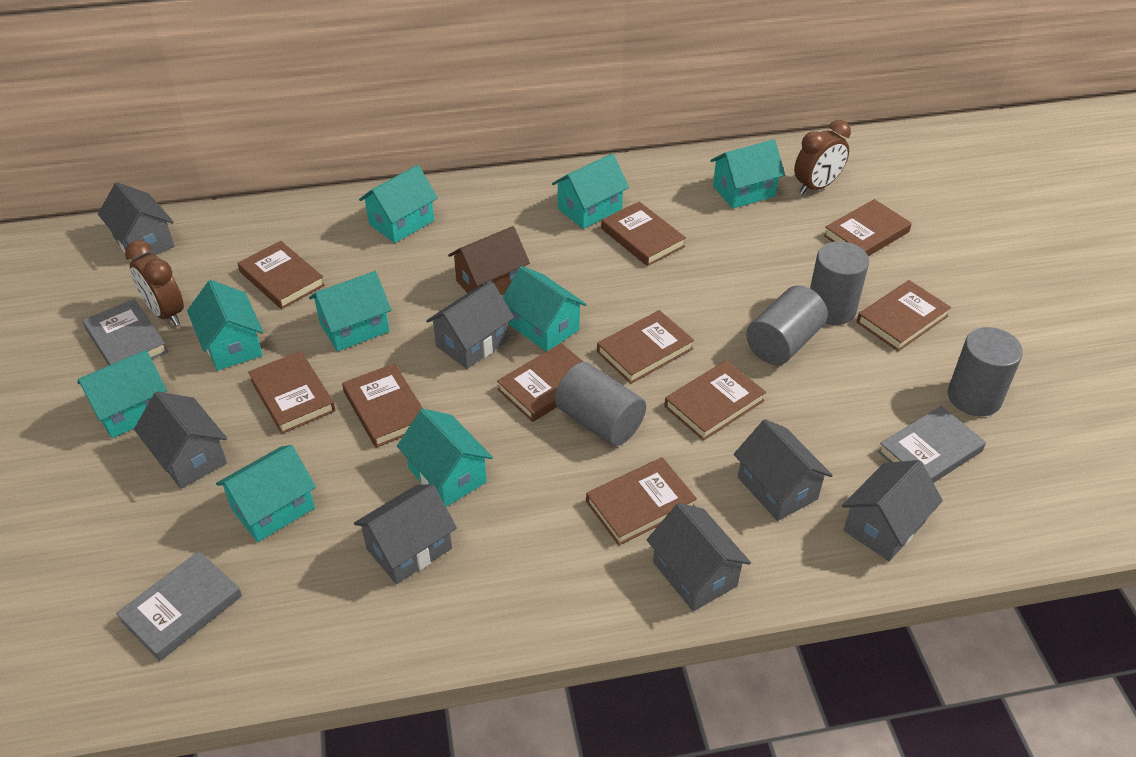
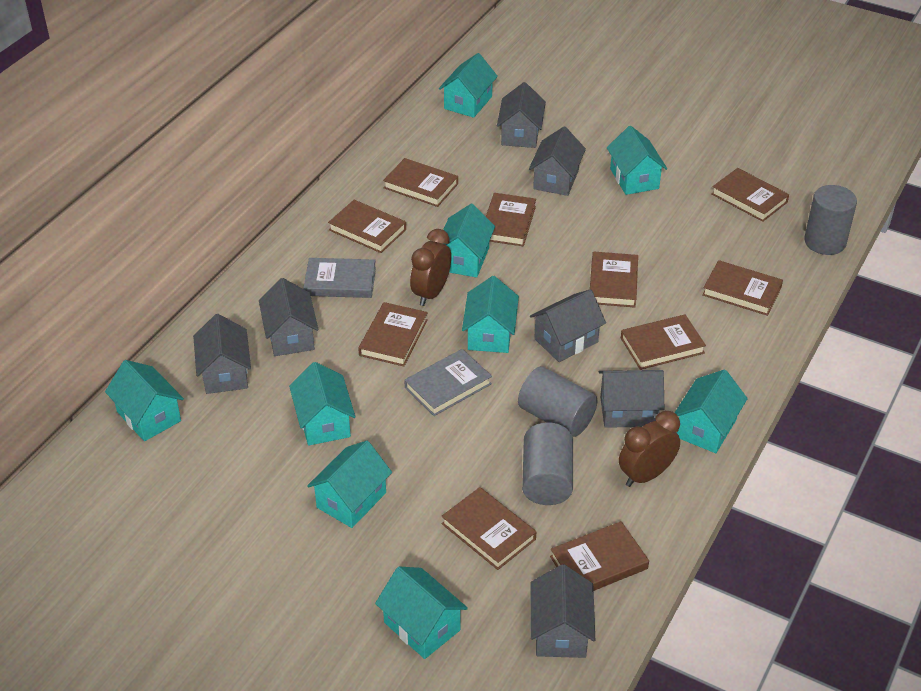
brown house: 1 -> 0
grey book: 3 -> 2
grey cylinder: 4 -> 3

